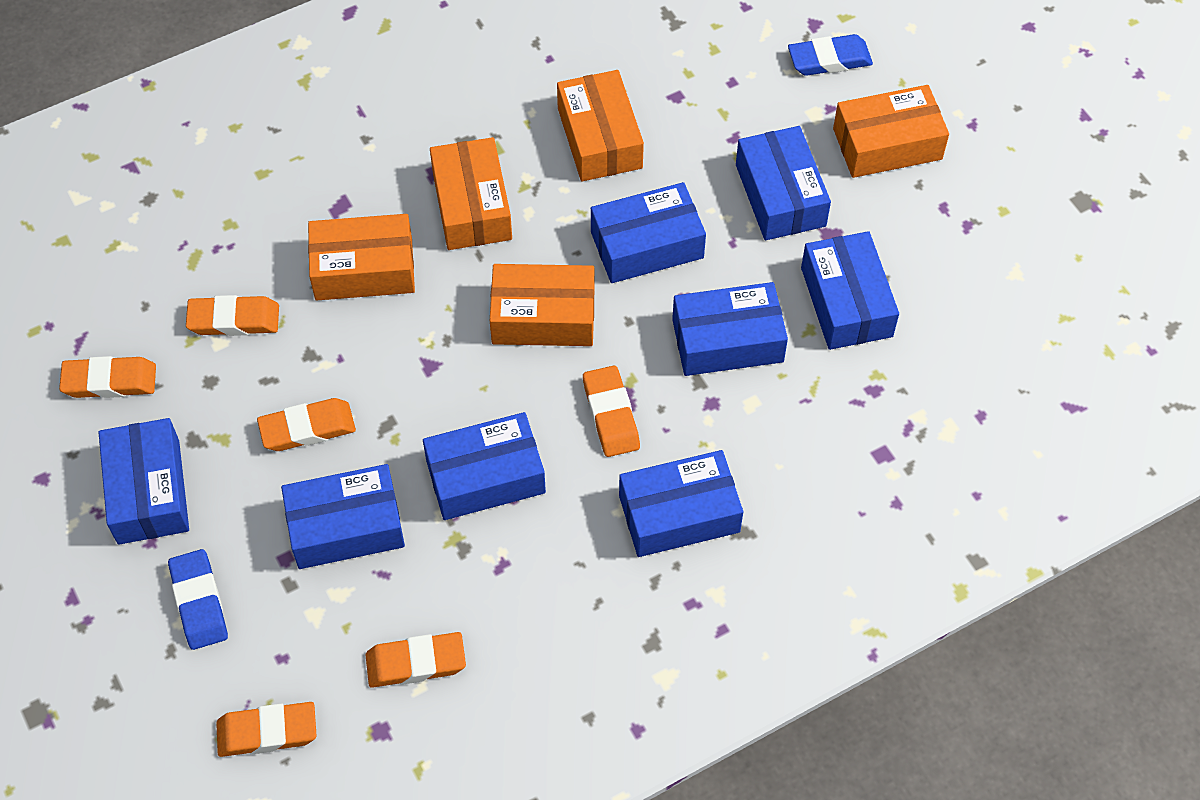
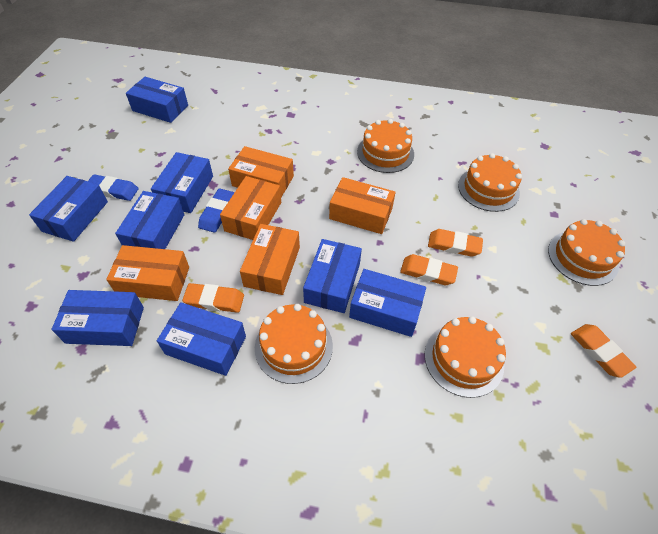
orange cake: 0 -> 5
orange eraser: 6 -> 4

